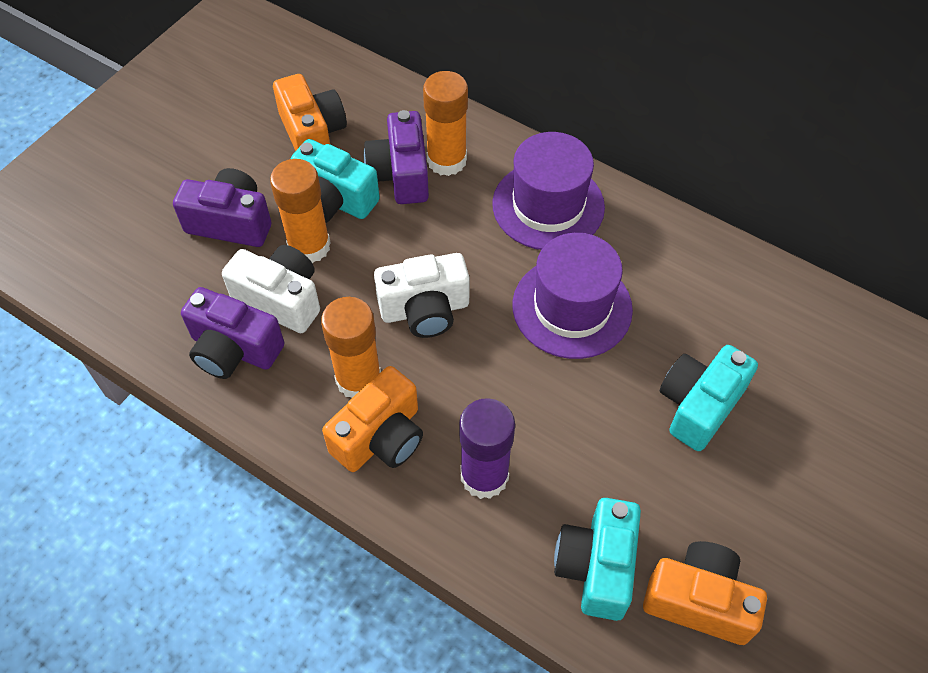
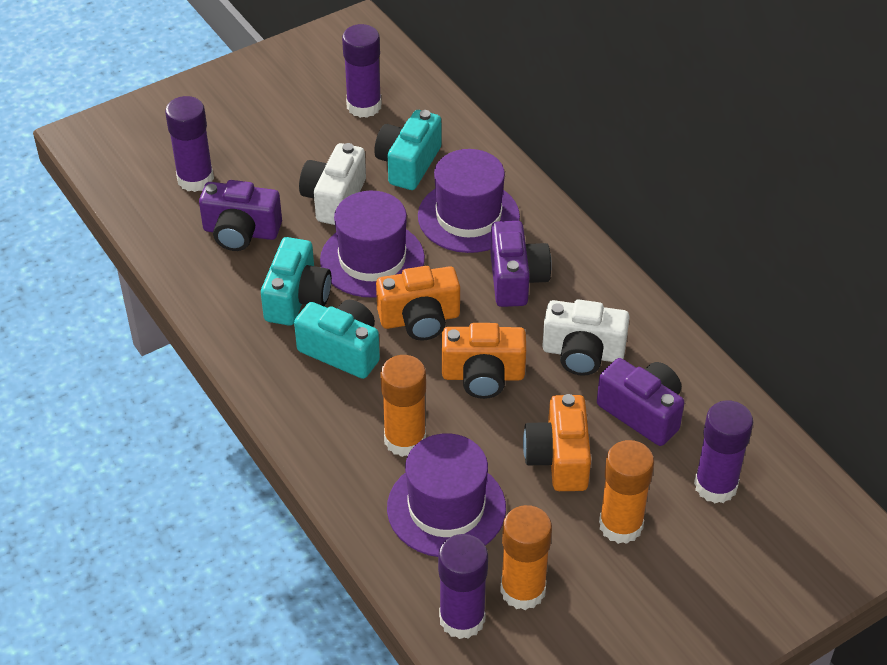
purple glue stick: 1 -> 4
purple hat: 2 -> 3

